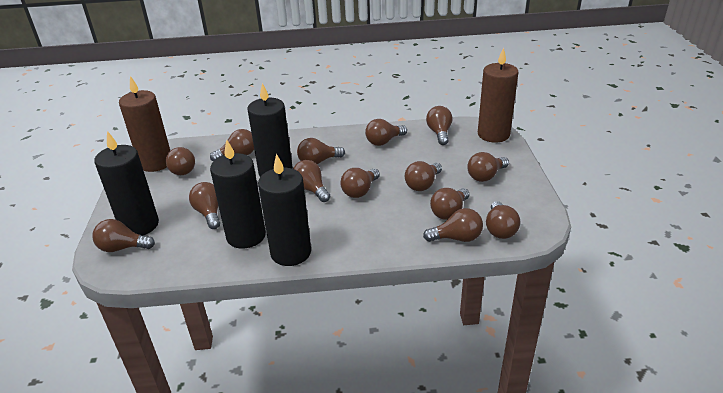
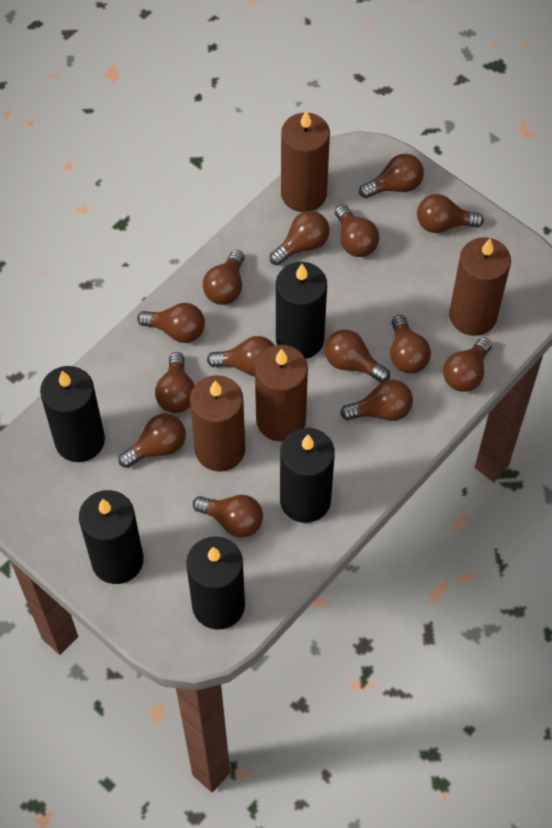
black candle: 4 -> 5
brown candle: 2 -> 4

